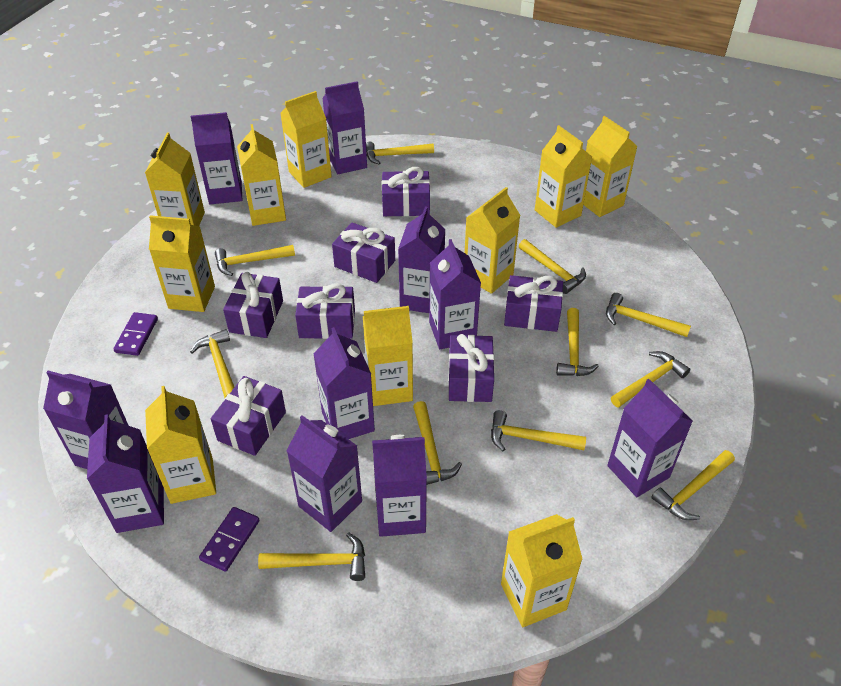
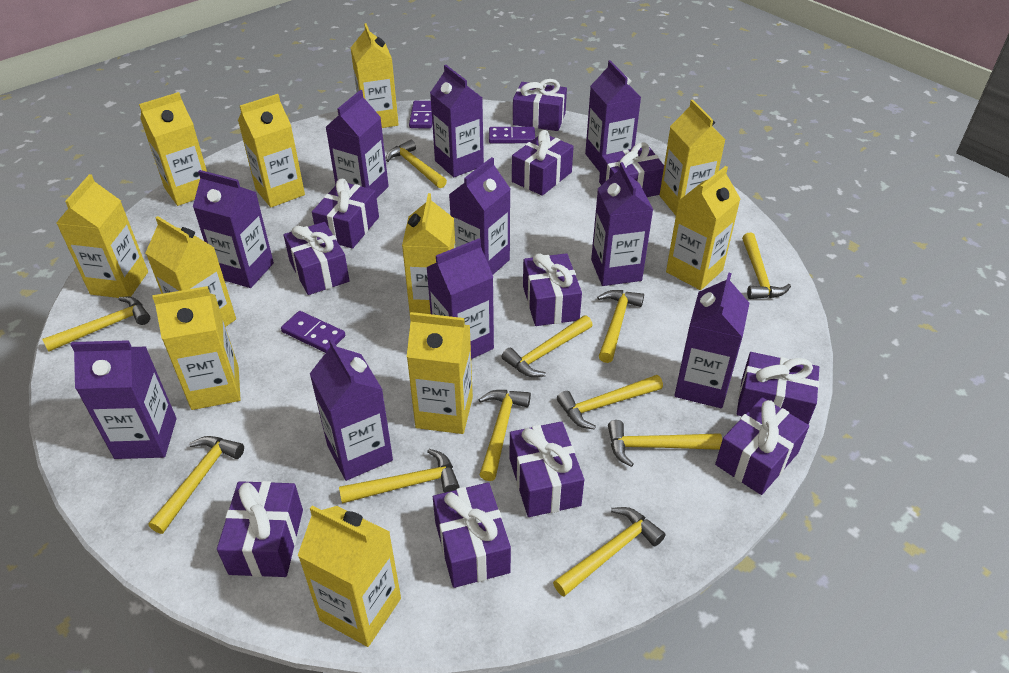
purple domino: 2 -> 3
purple gift: 7 -> 11
yellow carton: 10 -> 11

